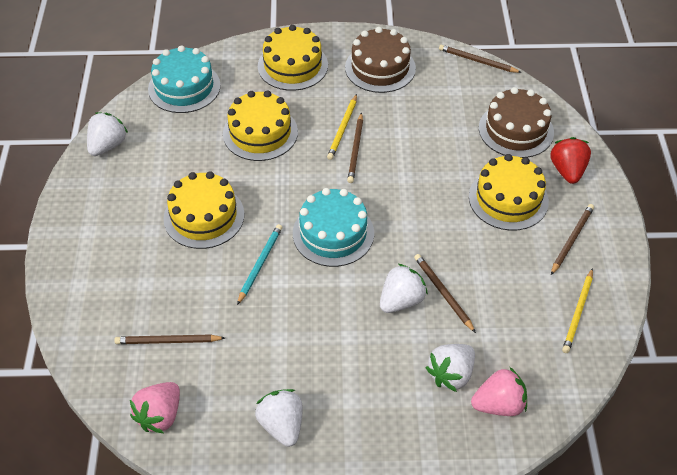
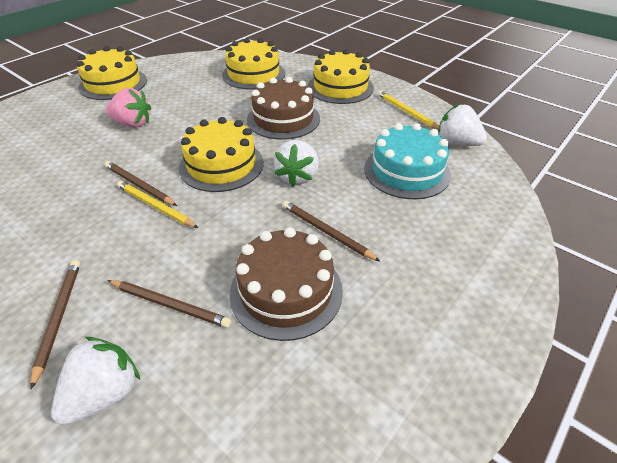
brown pencil: 5 -> 4
pink strawberry: 2 -> 1
red strawberry: 1 -> 0
turquoise cake: 2 -> 1
turquoise pencil: 1 -> 0
white strawberry: 4 -> 3

